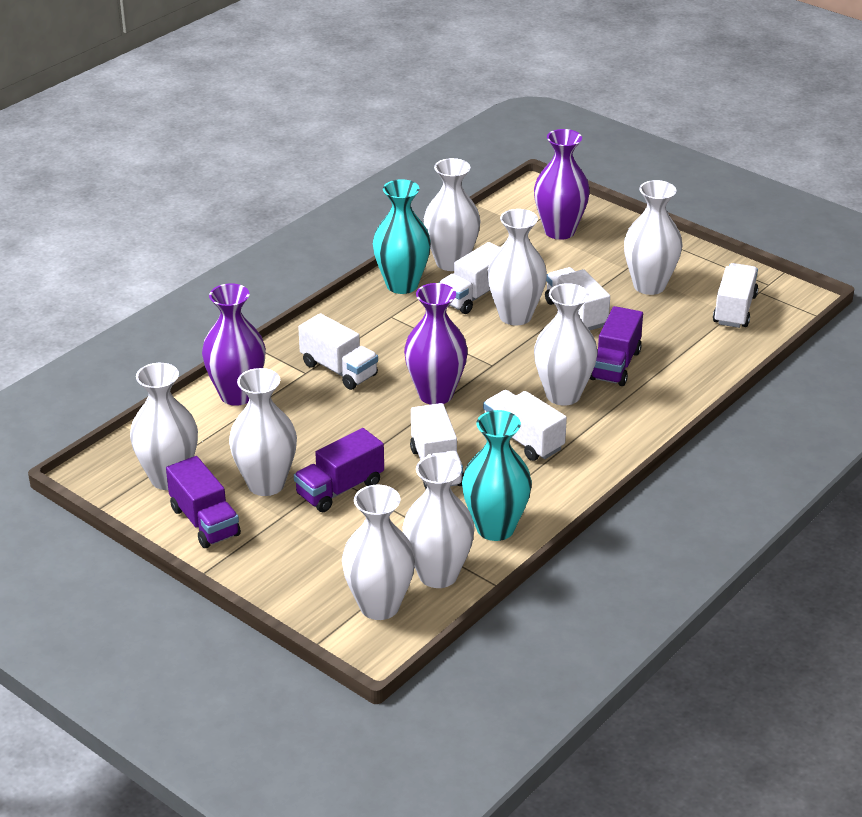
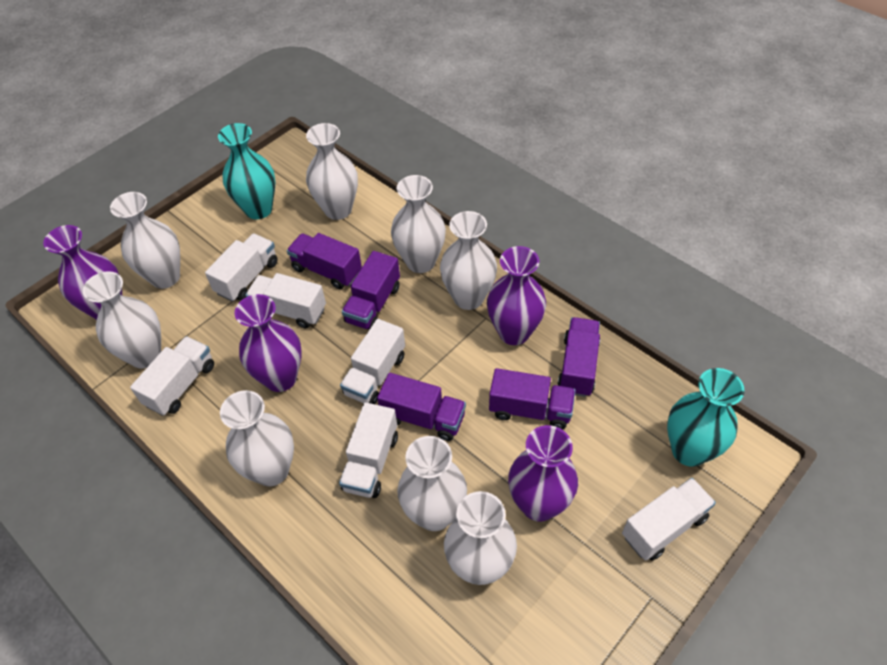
purple truck: 3 -> 5
purple vase: 3 -> 4

